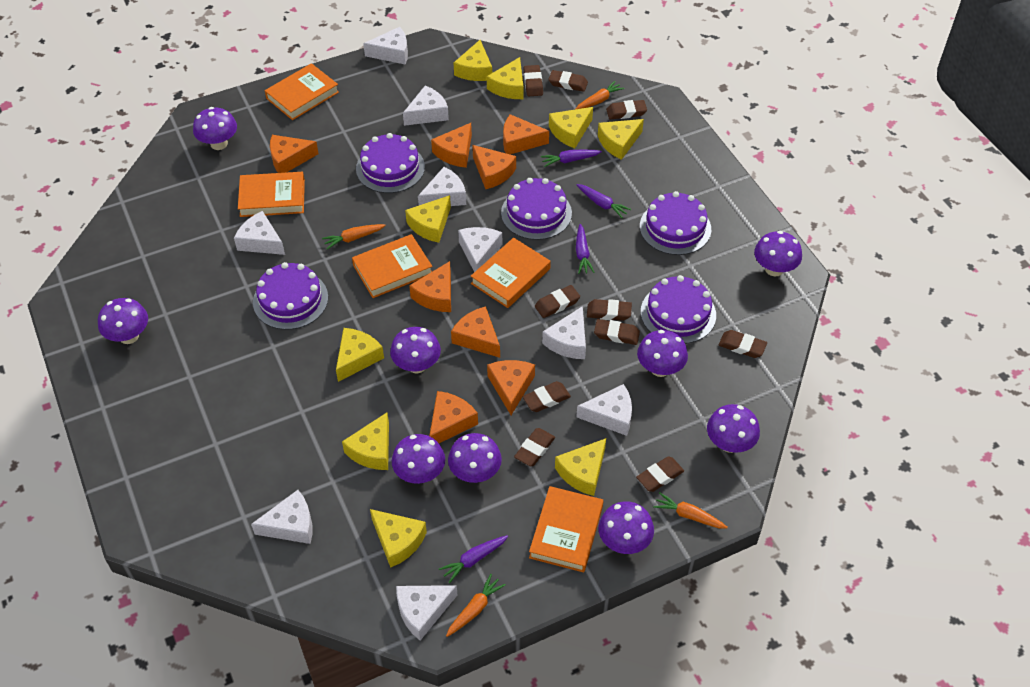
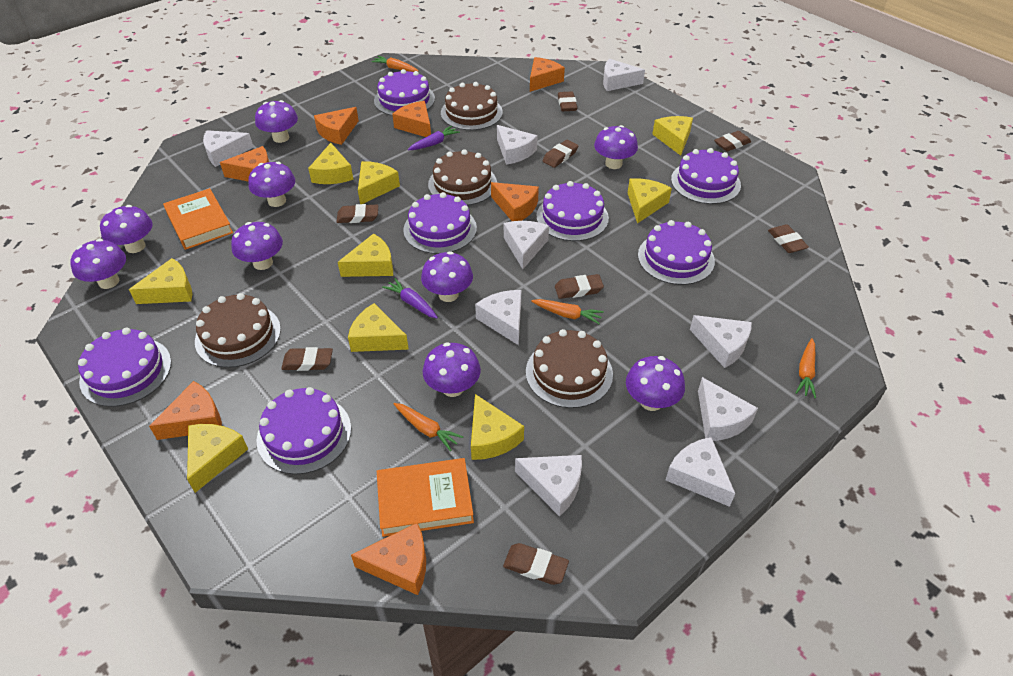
brown cake: 0 -> 4
brown eraser: 10 -> 8
orange book: 5 -> 2
orange cheese: 8 -> 7
purple cake: 5 -> 7
purple carrot: 4 -> 2

